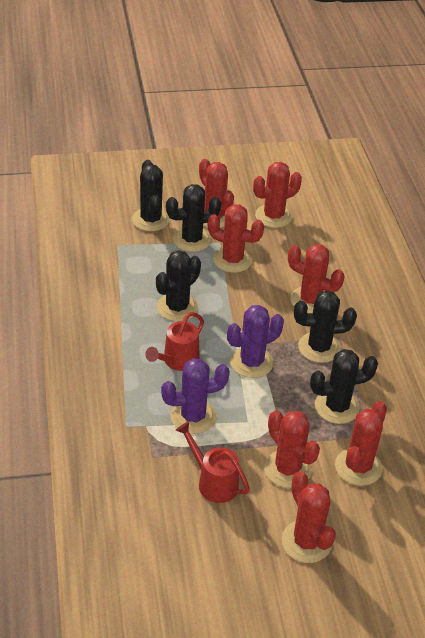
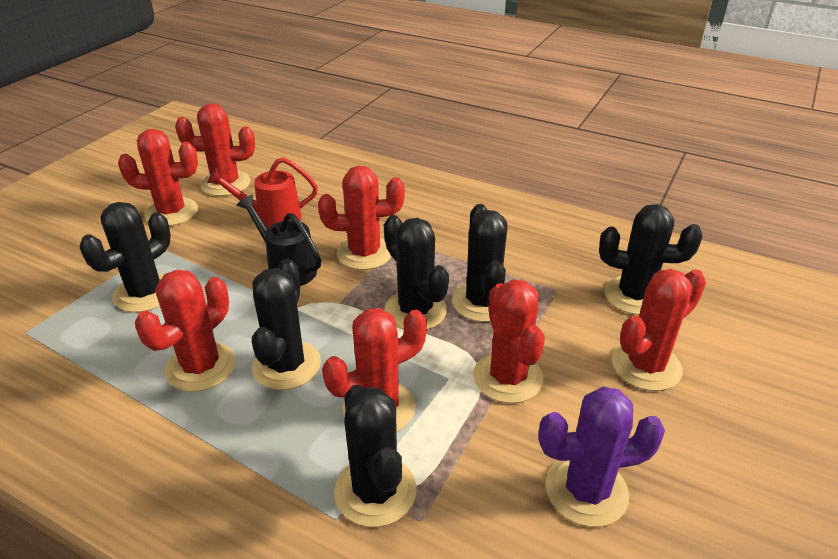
black cactus: 5 -> 6
black watering can: 0 -> 1
purple cactus: 2 -> 1
red watering can: 2 -> 1

